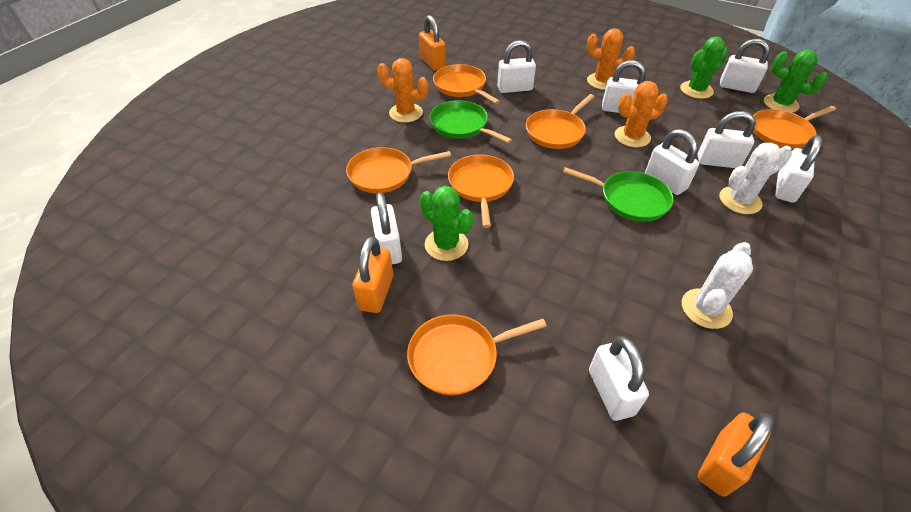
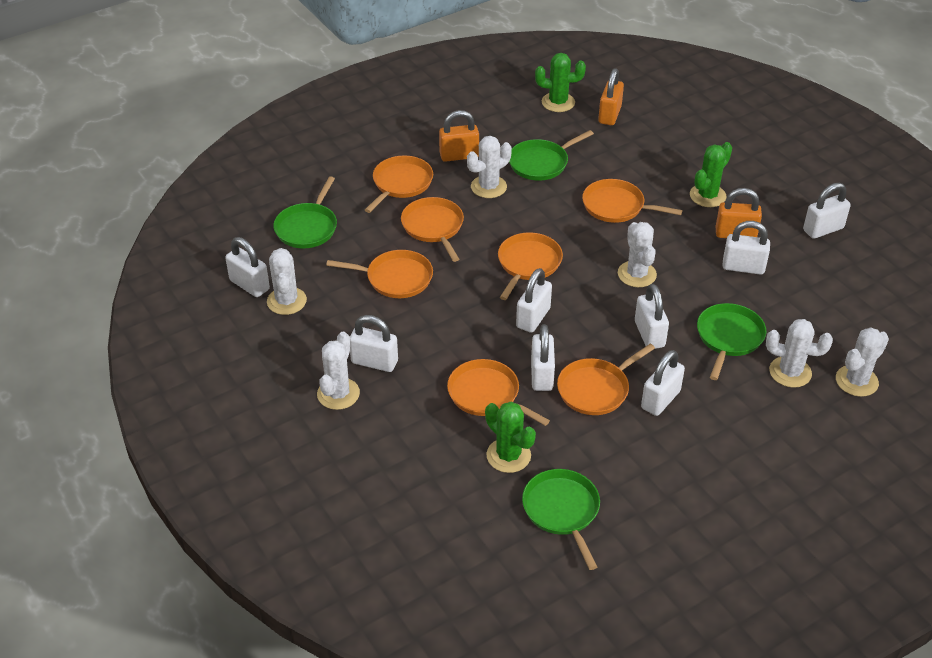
green pan: 2 -> 4
orange cactus: 3 -> 0
orange pan: 6 -> 7
white cactus: 2 -> 6

